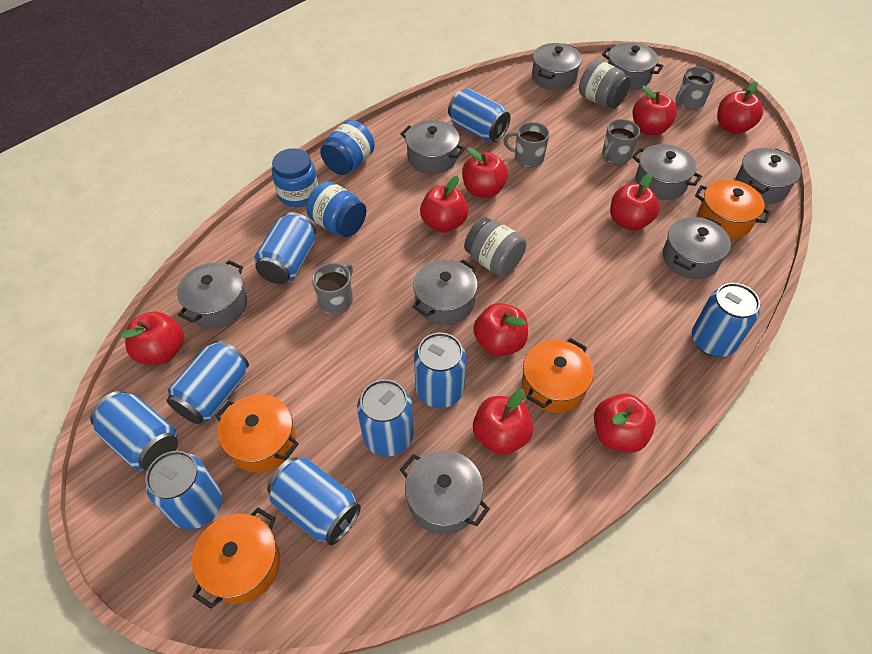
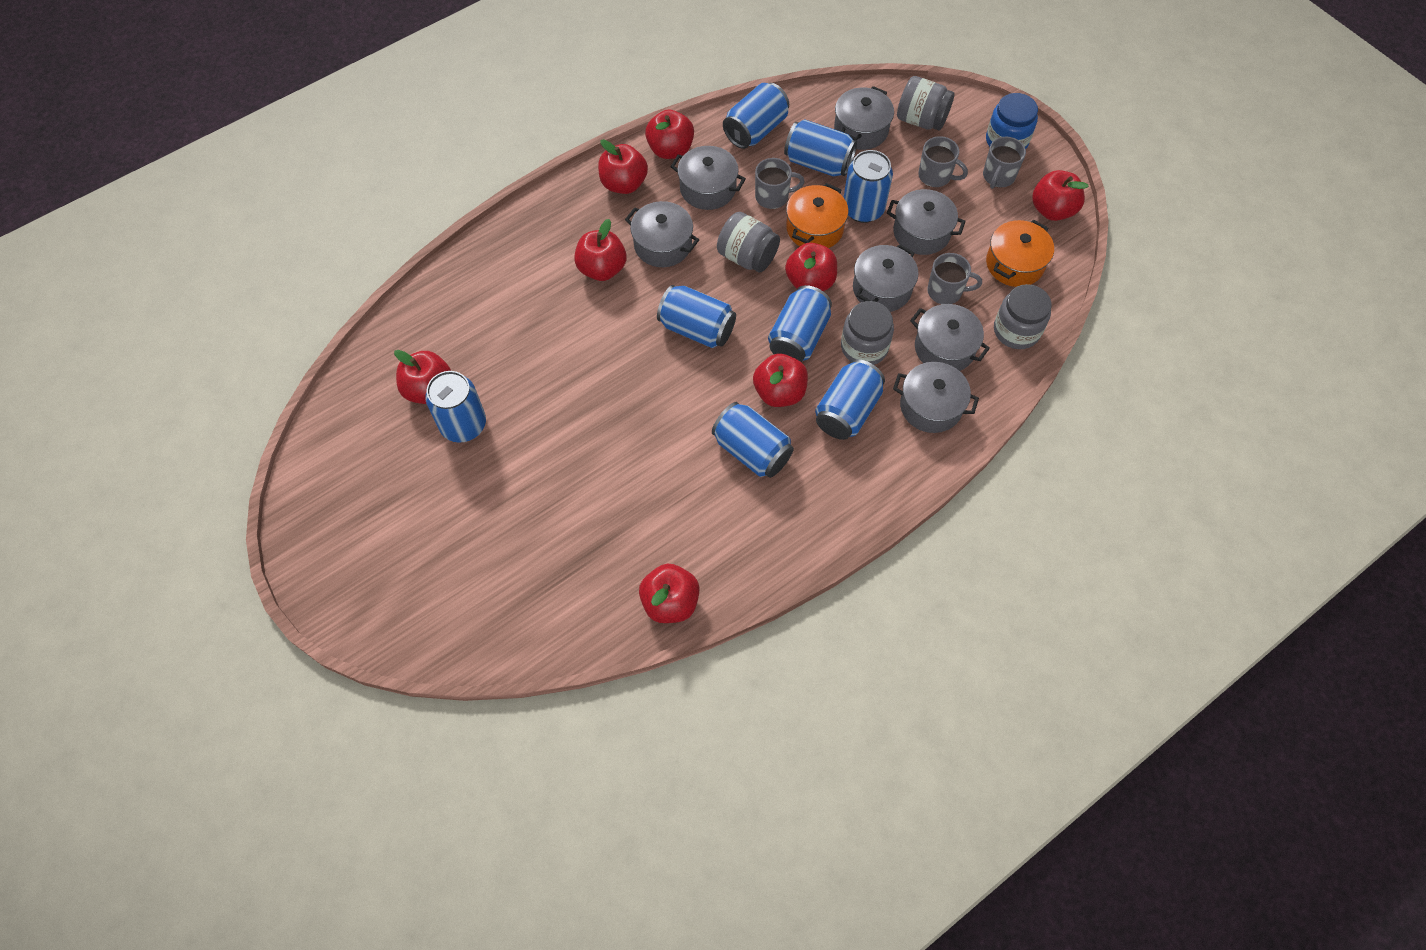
blue can: 9 -> 8
blue jar: 3 -> 1
grey jar: 2 -> 4
grey pot: 9 -> 7
orange pot: 4 -> 2
red apple: 9 -> 8

